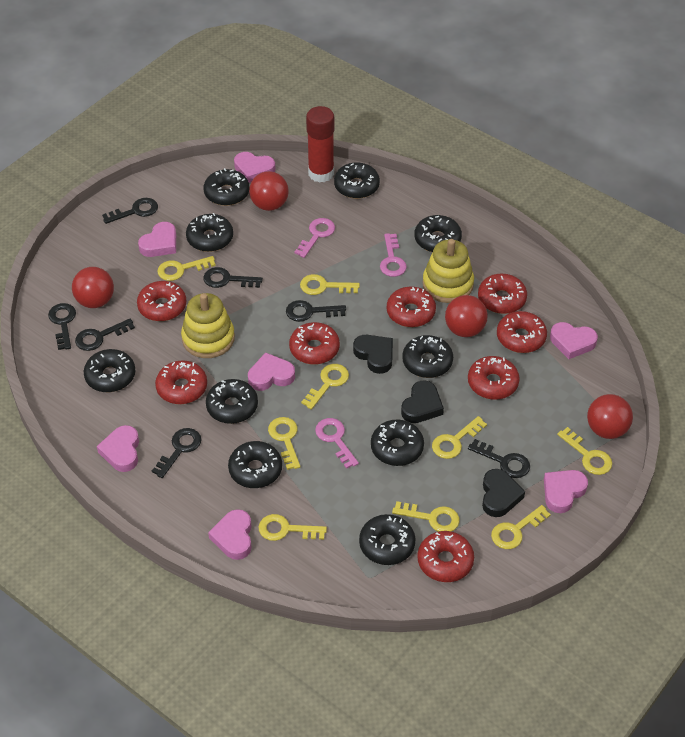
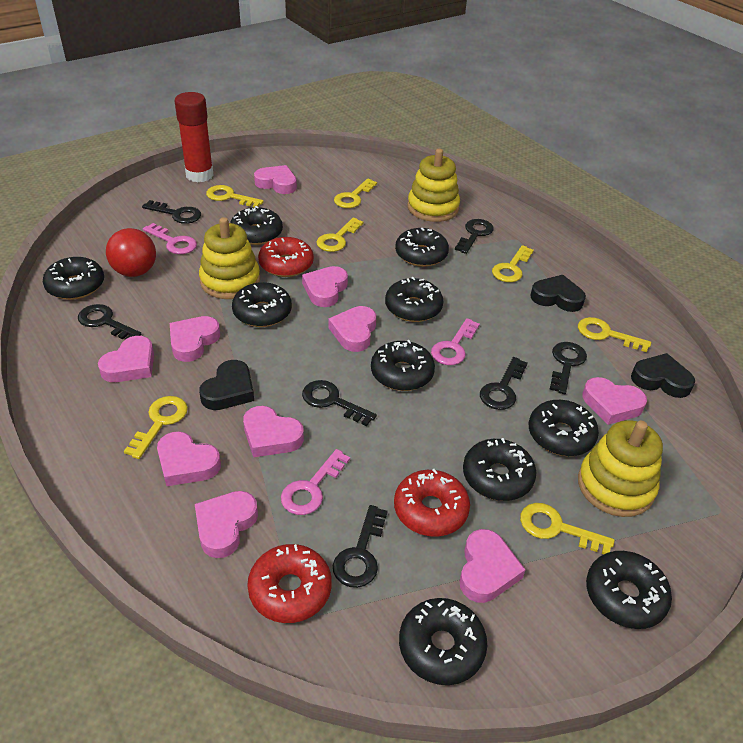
pink heart: 7 -> 10
red ball: 4 -> 1
red donut: 8 -> 3
yellow key: 9 -> 7
yellow stacking toy: 2 -> 3

